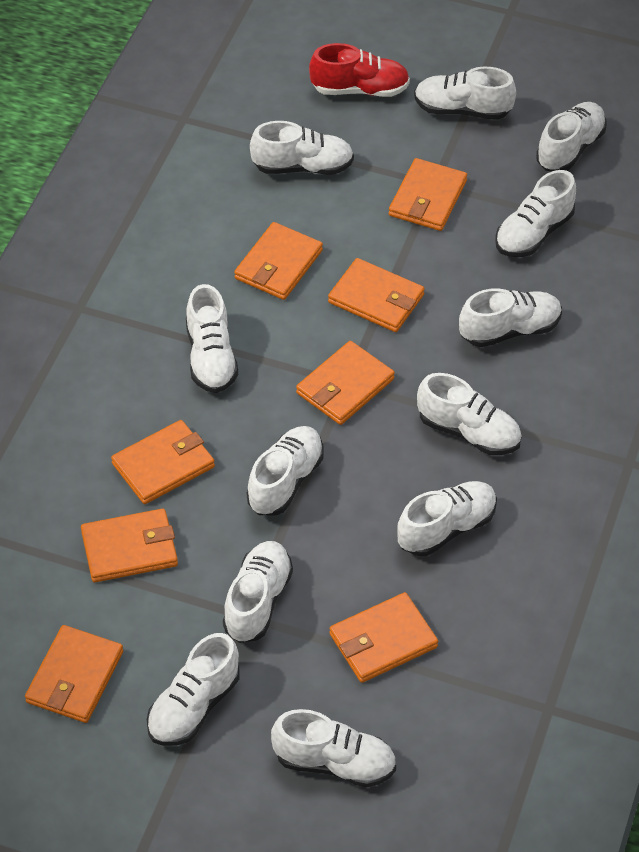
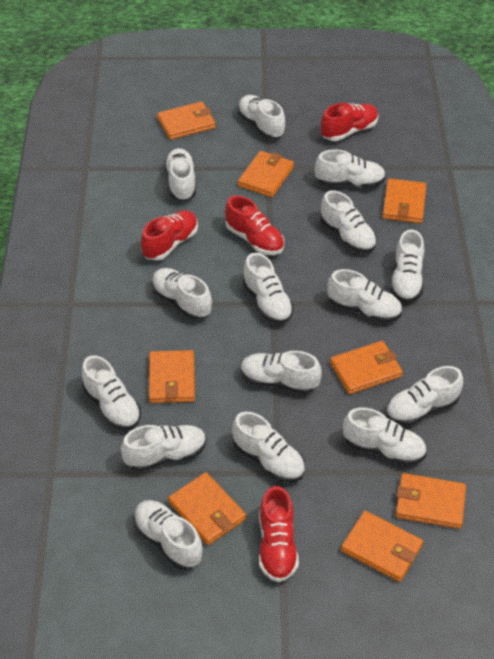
red shoe: 1 -> 4
white shoe: 12 -> 15

